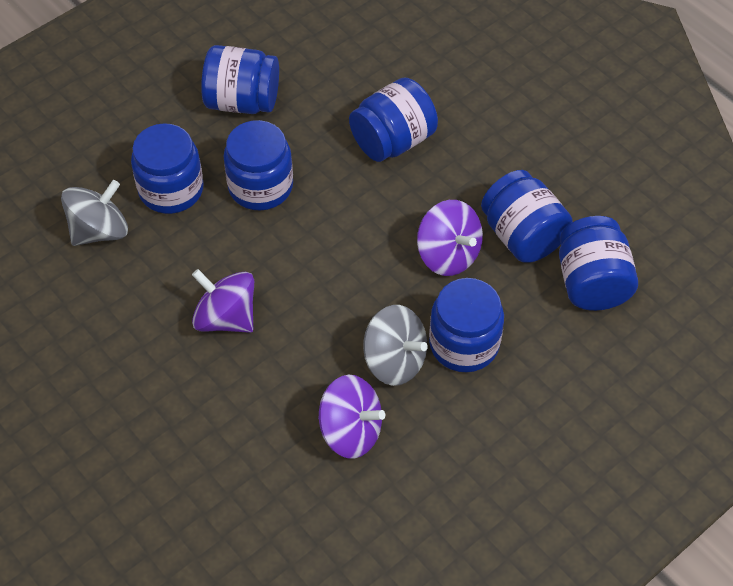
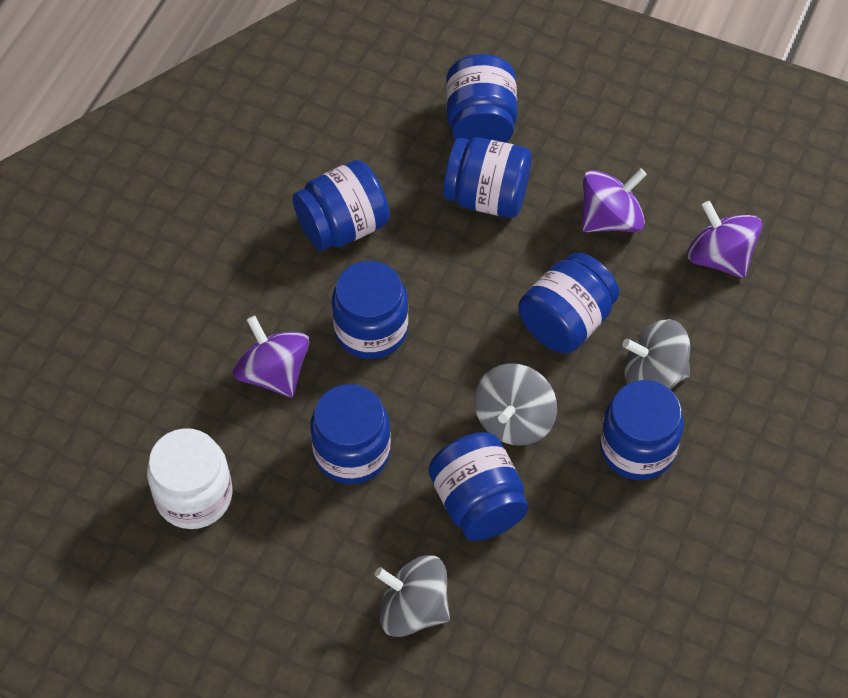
blue jar: 7 -> 8
grey spinning top: 2 -> 3
white jar: 0 -> 1

